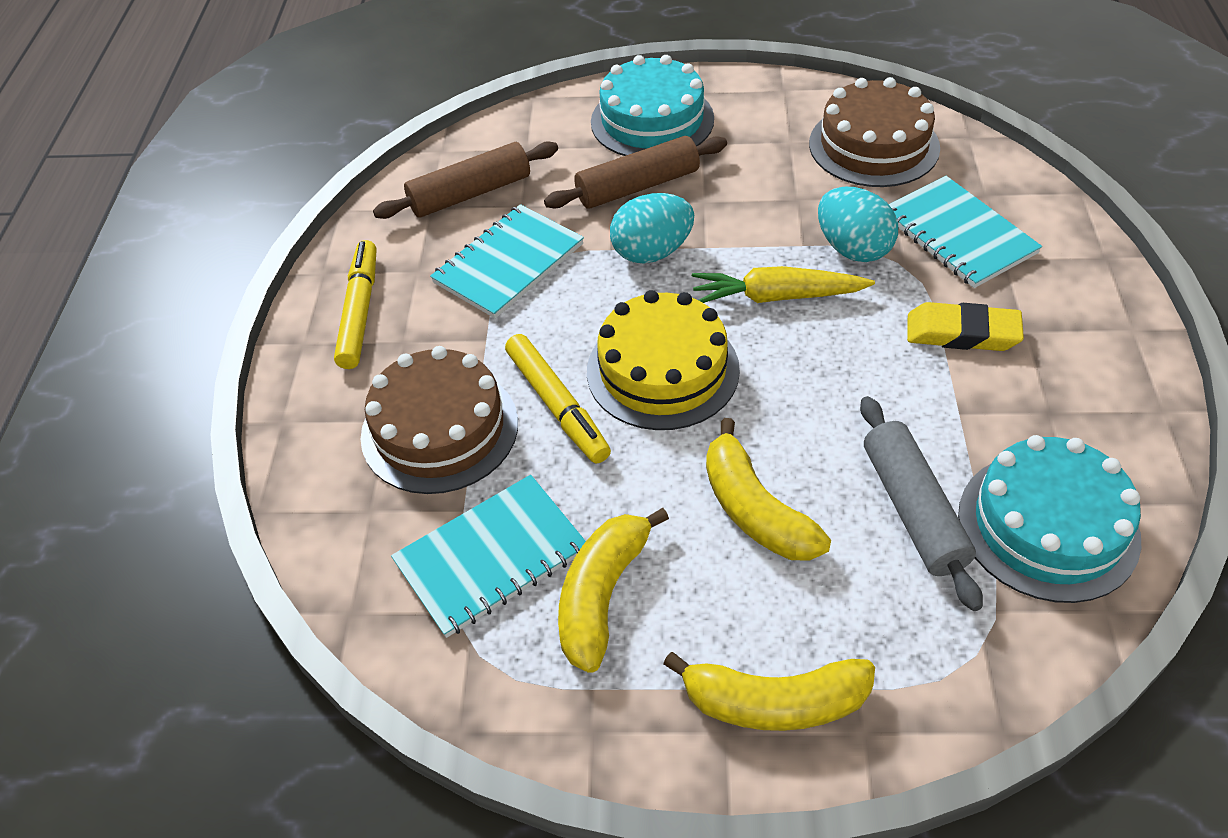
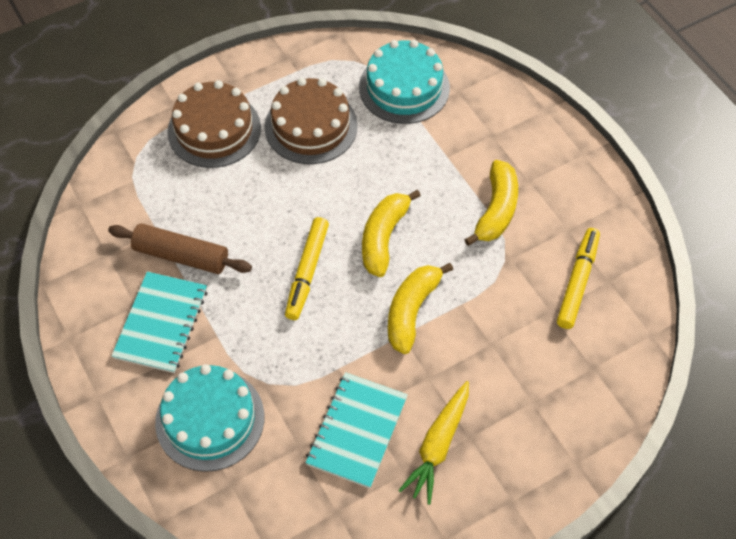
brown rolling pin: 2 -> 1
grey rolling pin: 1 -> 0
turquoise egg: 2 -> 0
turquoise notebook: 3 -> 2
yellow cake: 1 -> 0
yellow eraser: 1 -> 0

